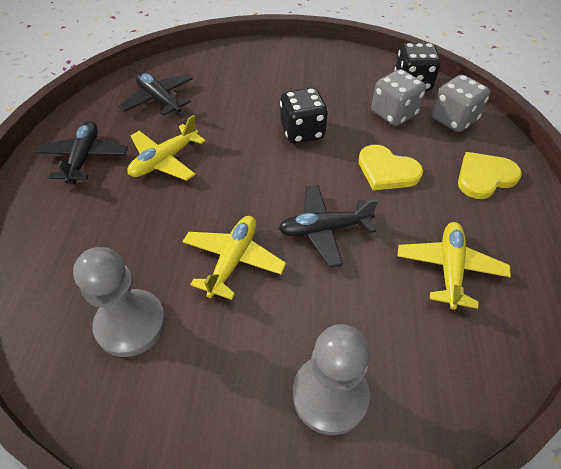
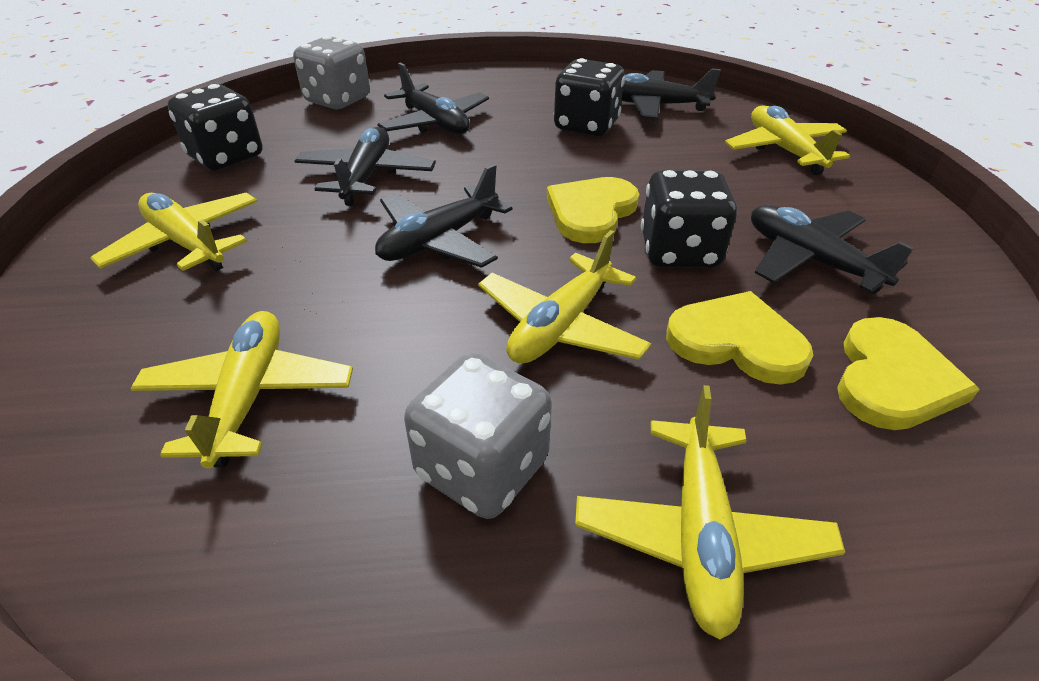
black dice: 2 -> 3
black plane: 3 -> 5
grey pawn: 2 -> 0
yellow heart: 2 -> 3
yellow plane: 3 -> 5

